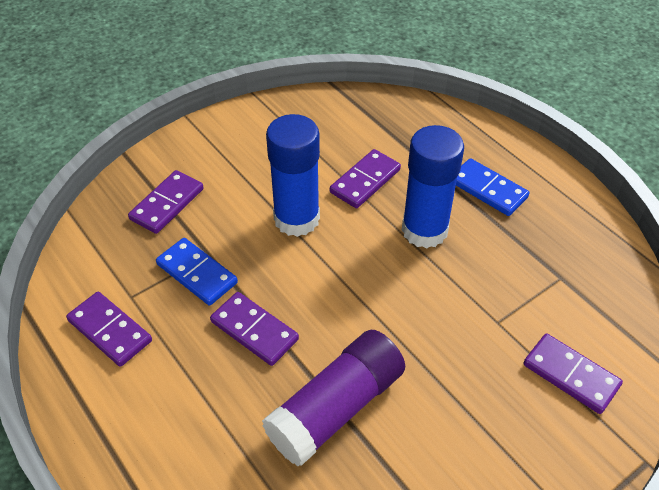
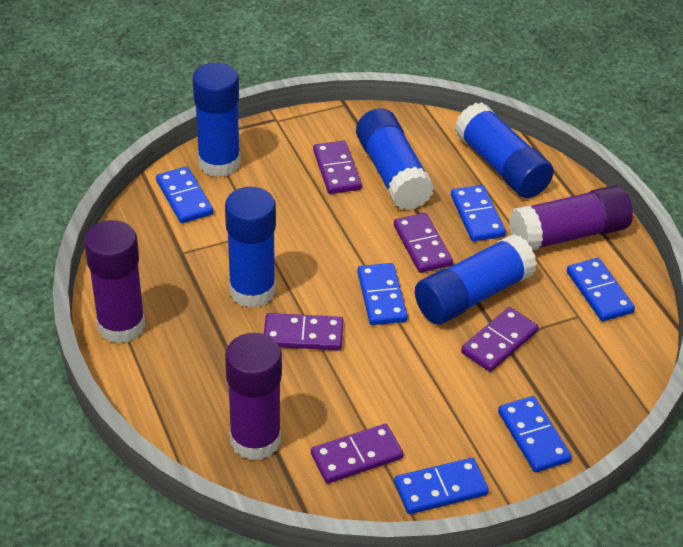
blue domino: 2 -> 6
blue glue stick: 2 -> 5
purple glue stick: 1 -> 3

